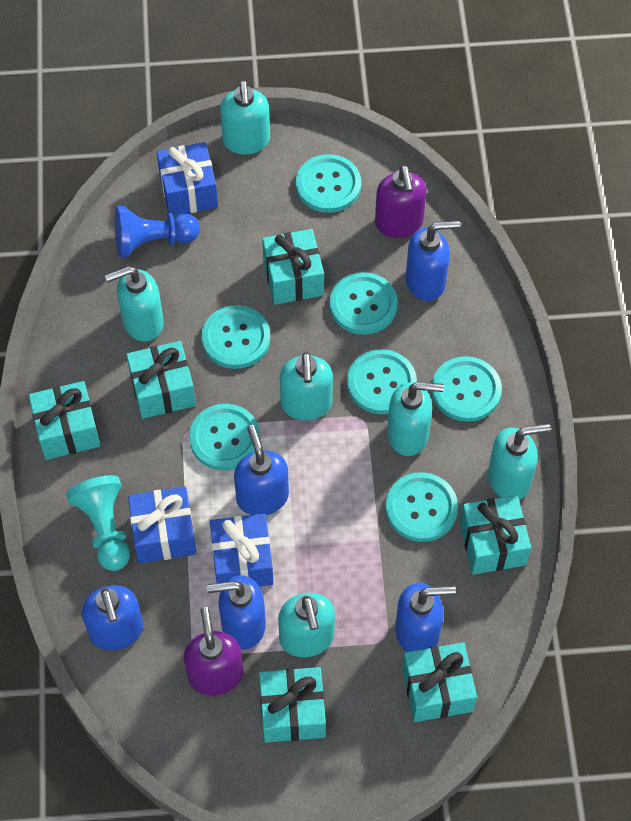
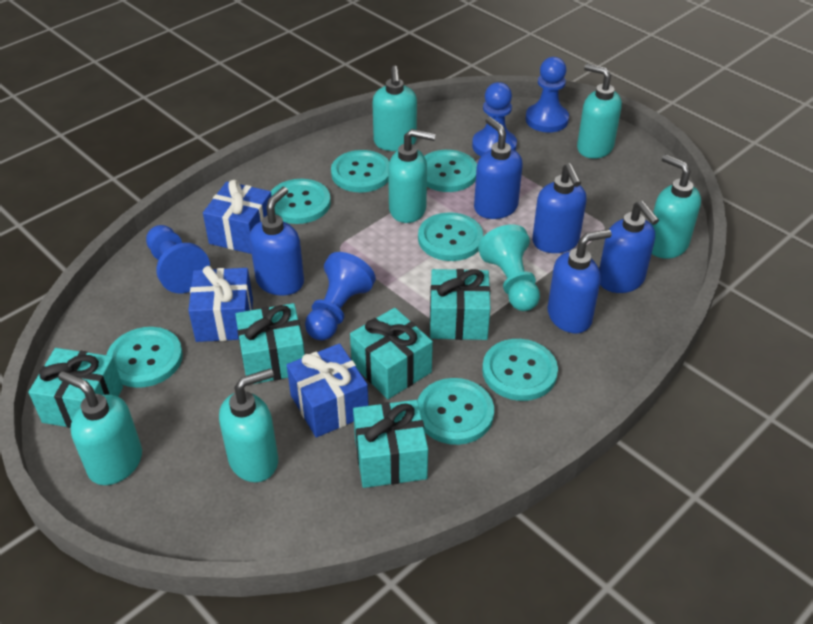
blue pawn: 1 -> 4
purple soap dispenser: 2 -> 0
turquoise gift: 6 -> 5

